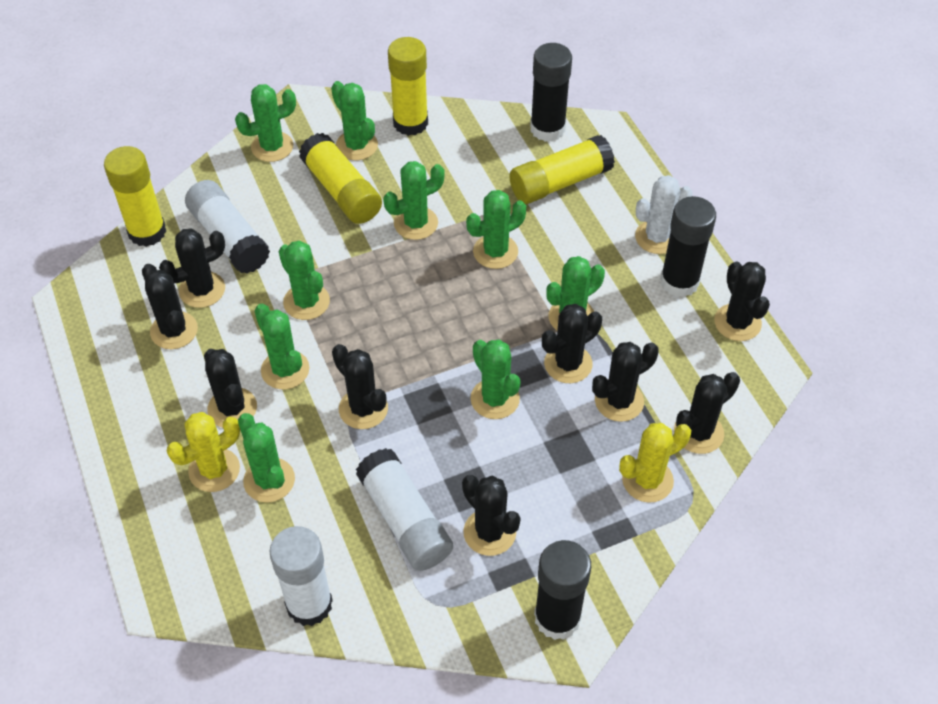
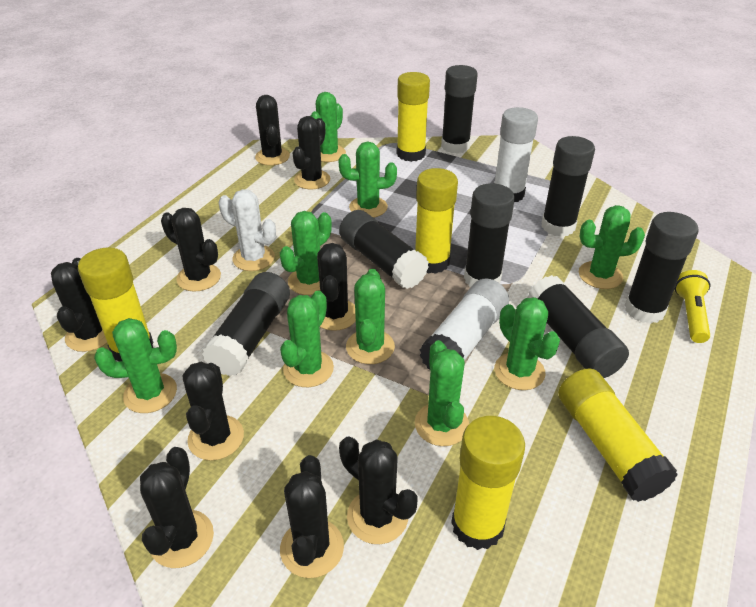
black glue stick: 3 -> 7
white glue stick: 3 -> 2
yellow cactus: 2 -> 0
yellow flashlight: 0 -> 1
yellow glue stick: 4 -> 5

